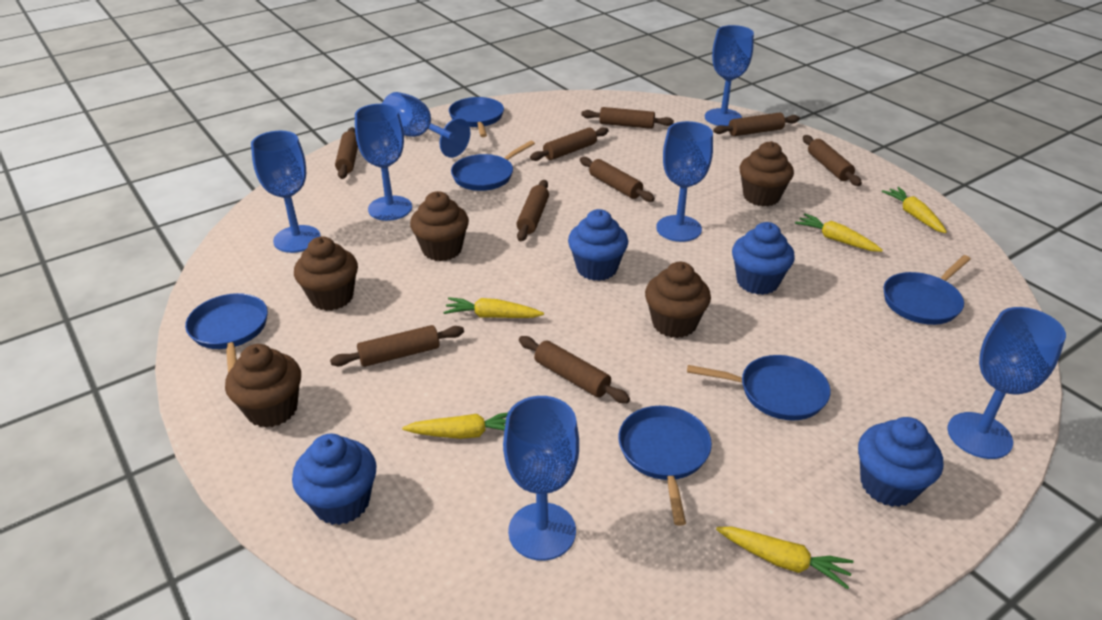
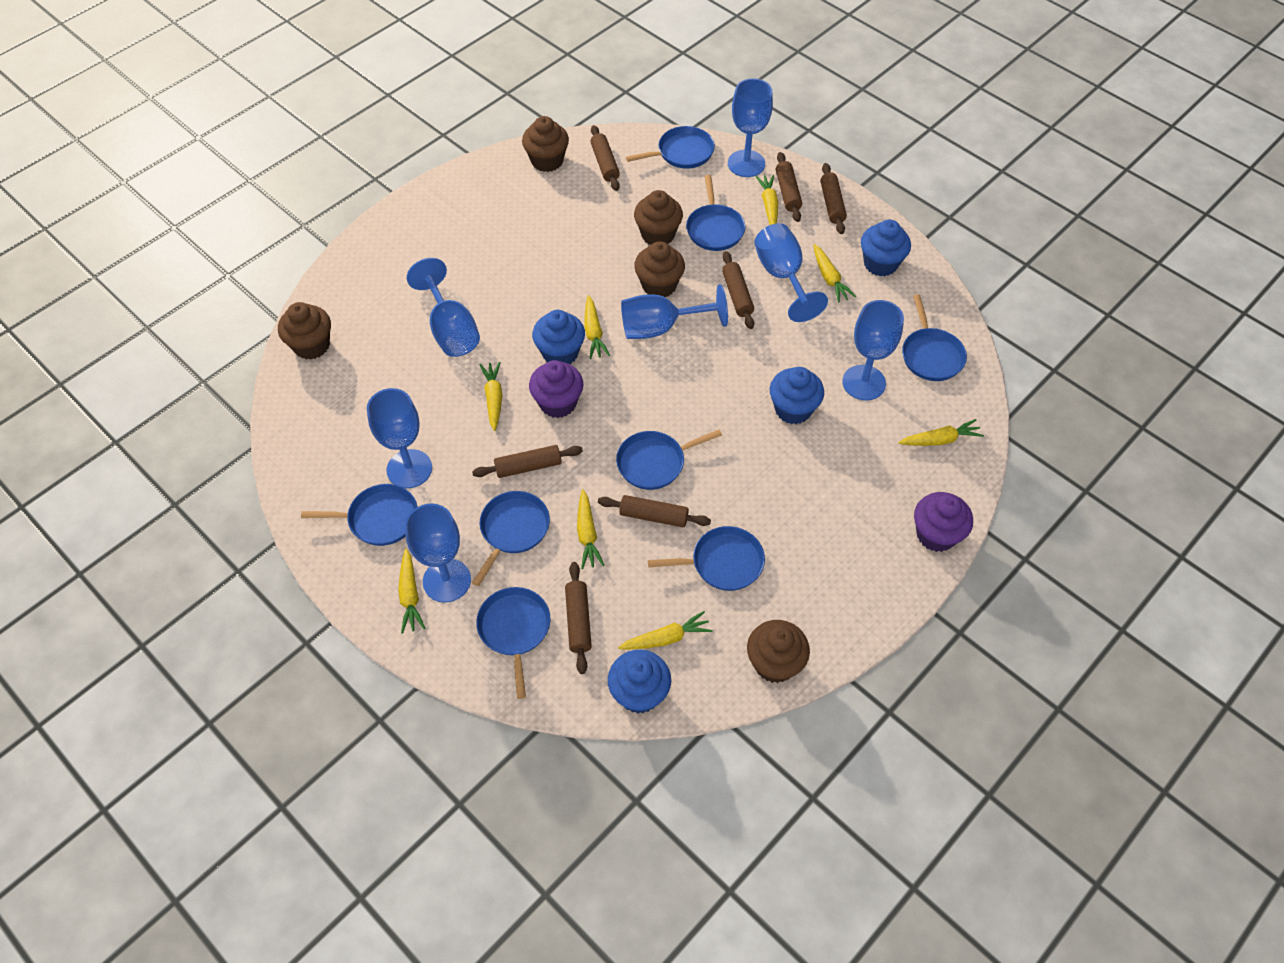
blue pan: 6 -> 8
brown rolling pin: 9 -> 7
purple cupcake: 0 -> 2
yellow carrot: 5 -> 8

